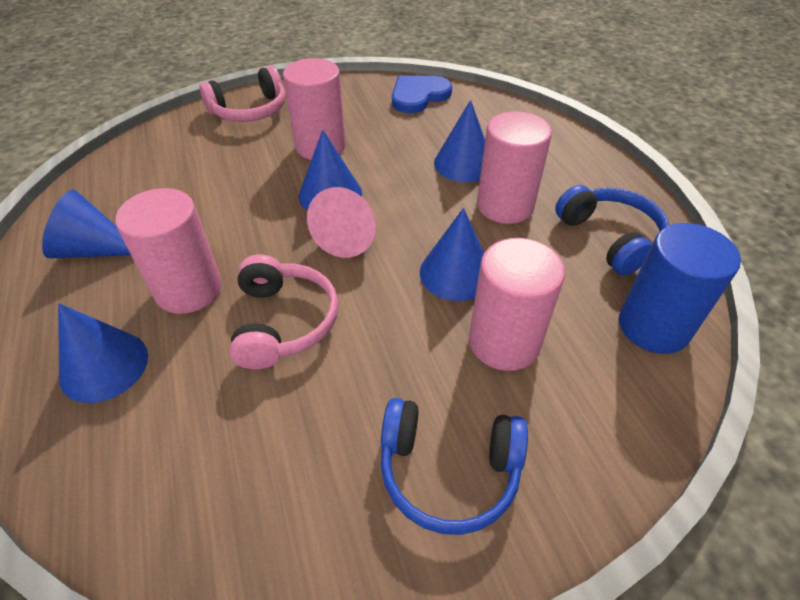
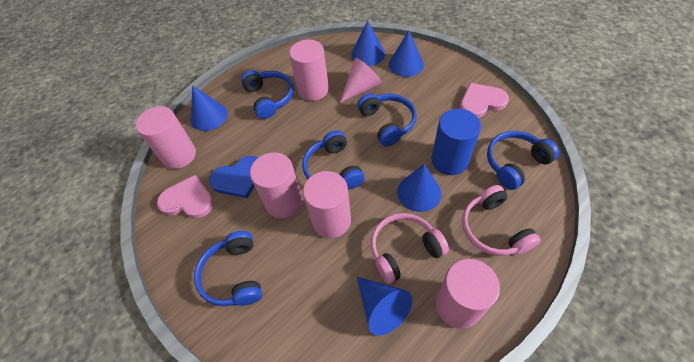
blue headphones: 2 -> 5
pink cylinder: 4 -> 5
pink heart: 0 -> 2

